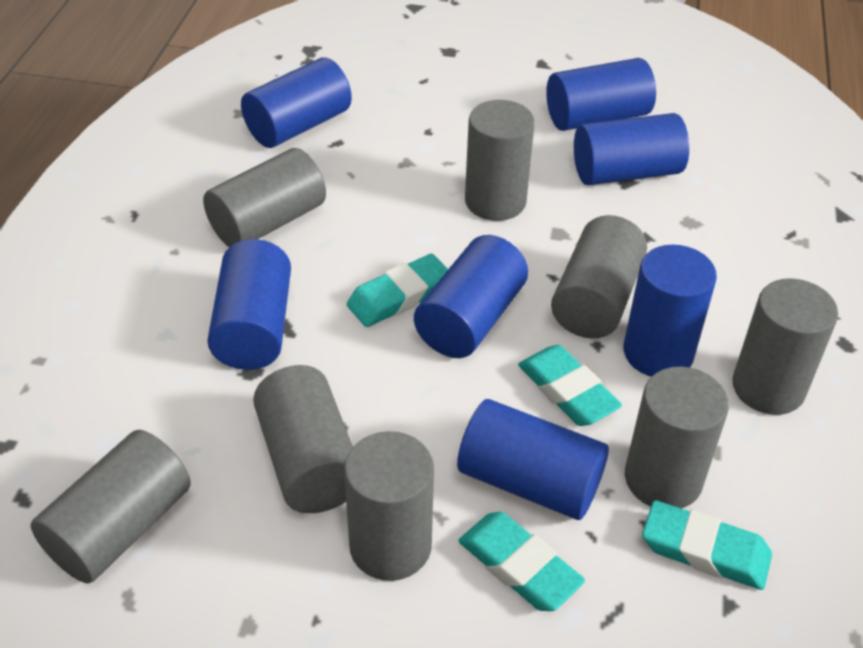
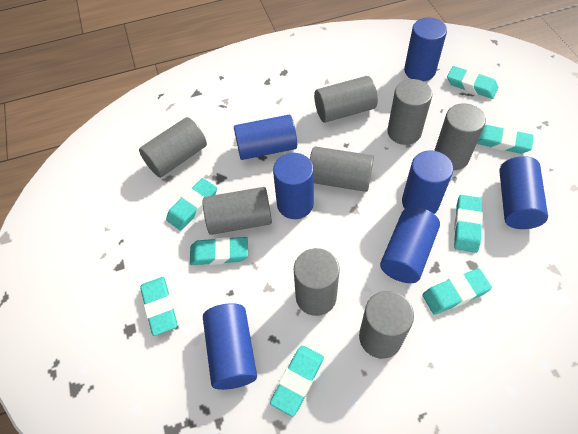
turquoise eraser: 4 -> 8

